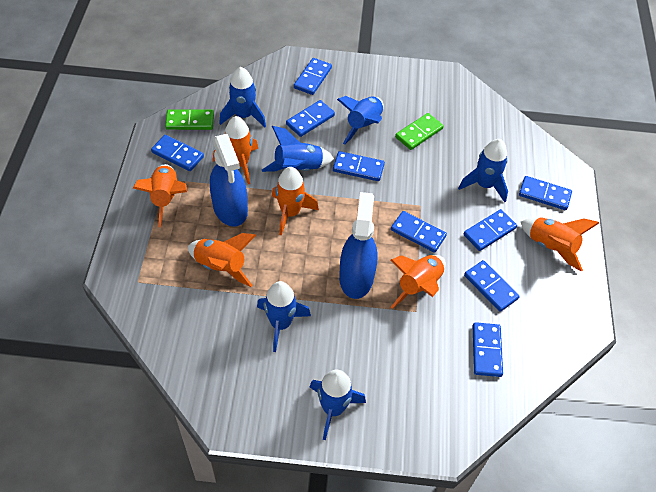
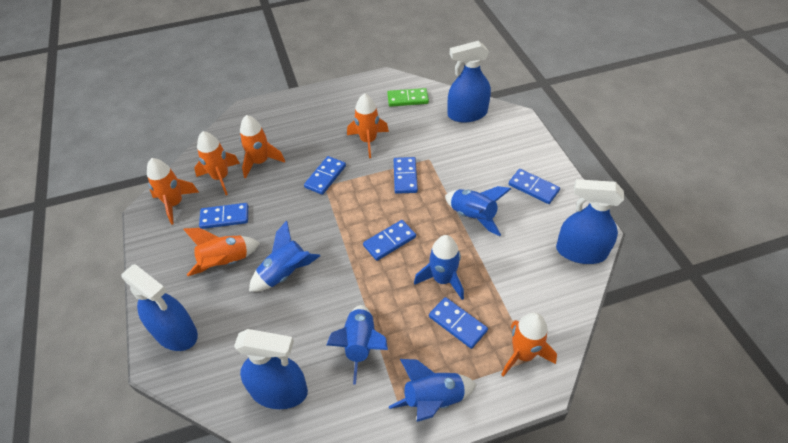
blue domino: 9 -> 6
blue rocket: 6 -> 5
blue spray bottle: 2 -> 4
green domino: 2 -> 1

